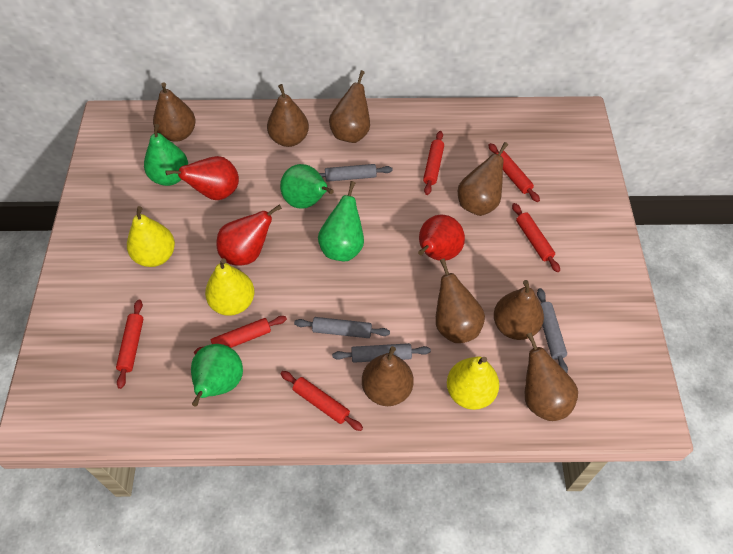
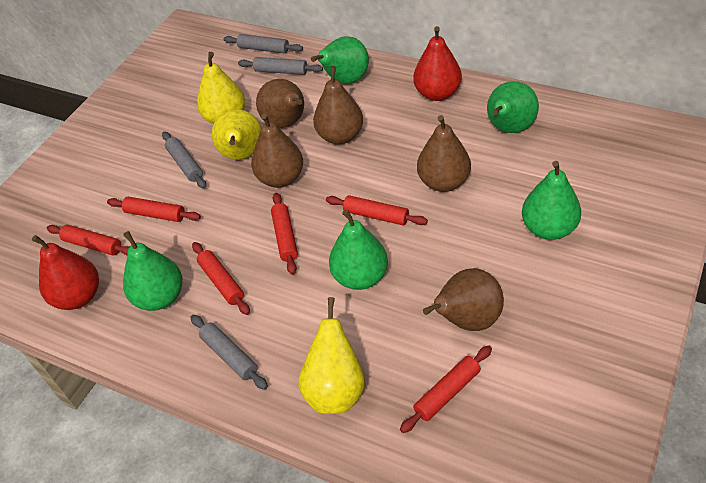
brown pear: 8 -> 5
green pear: 4 -> 5
red pear: 3 -> 2

